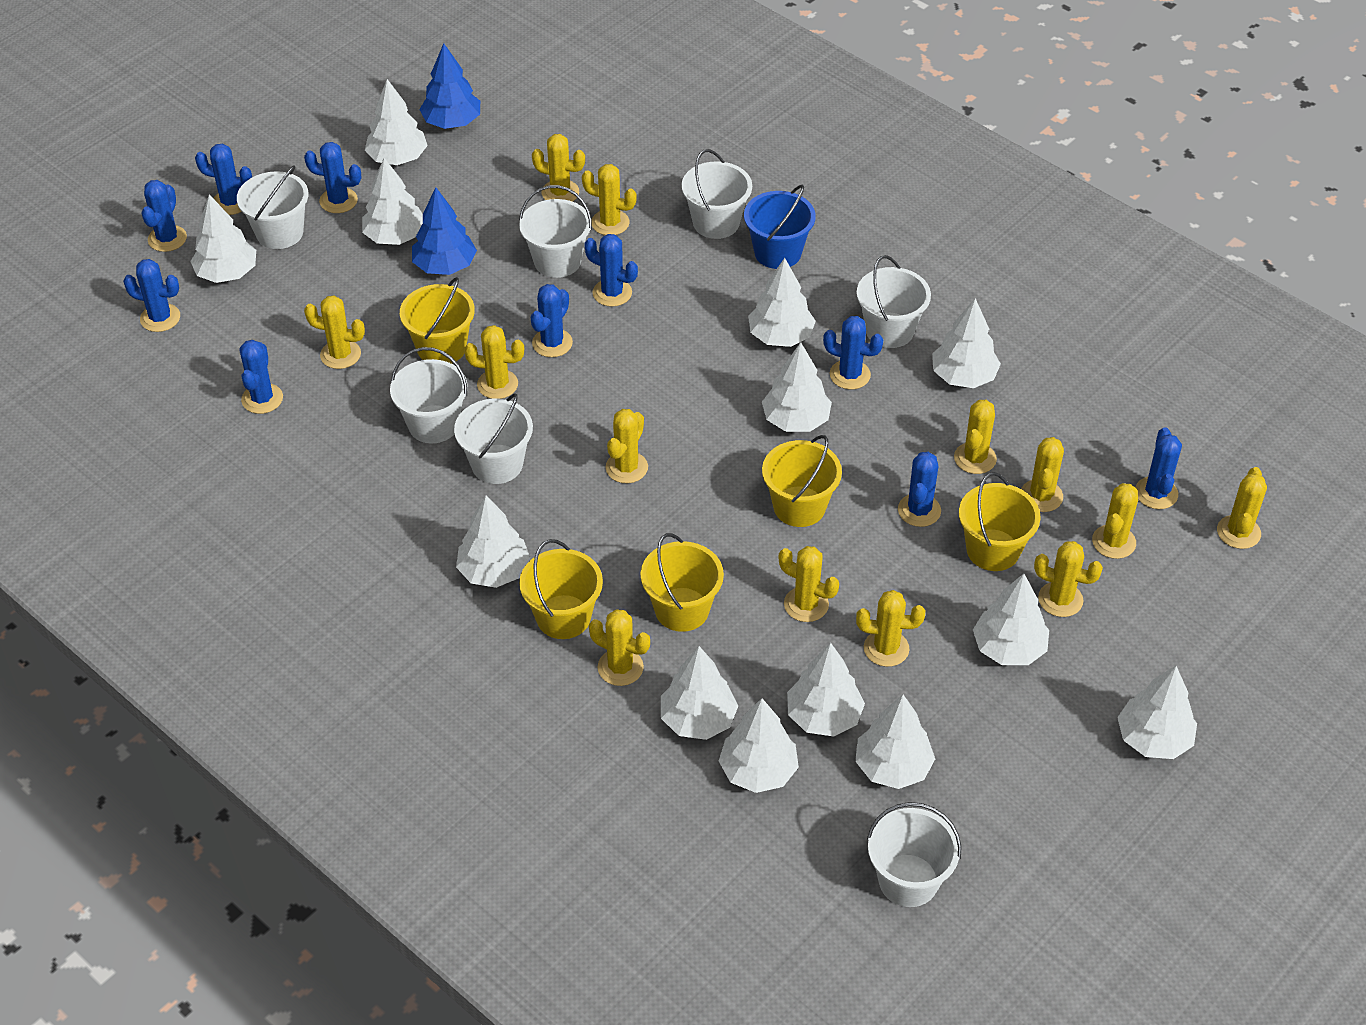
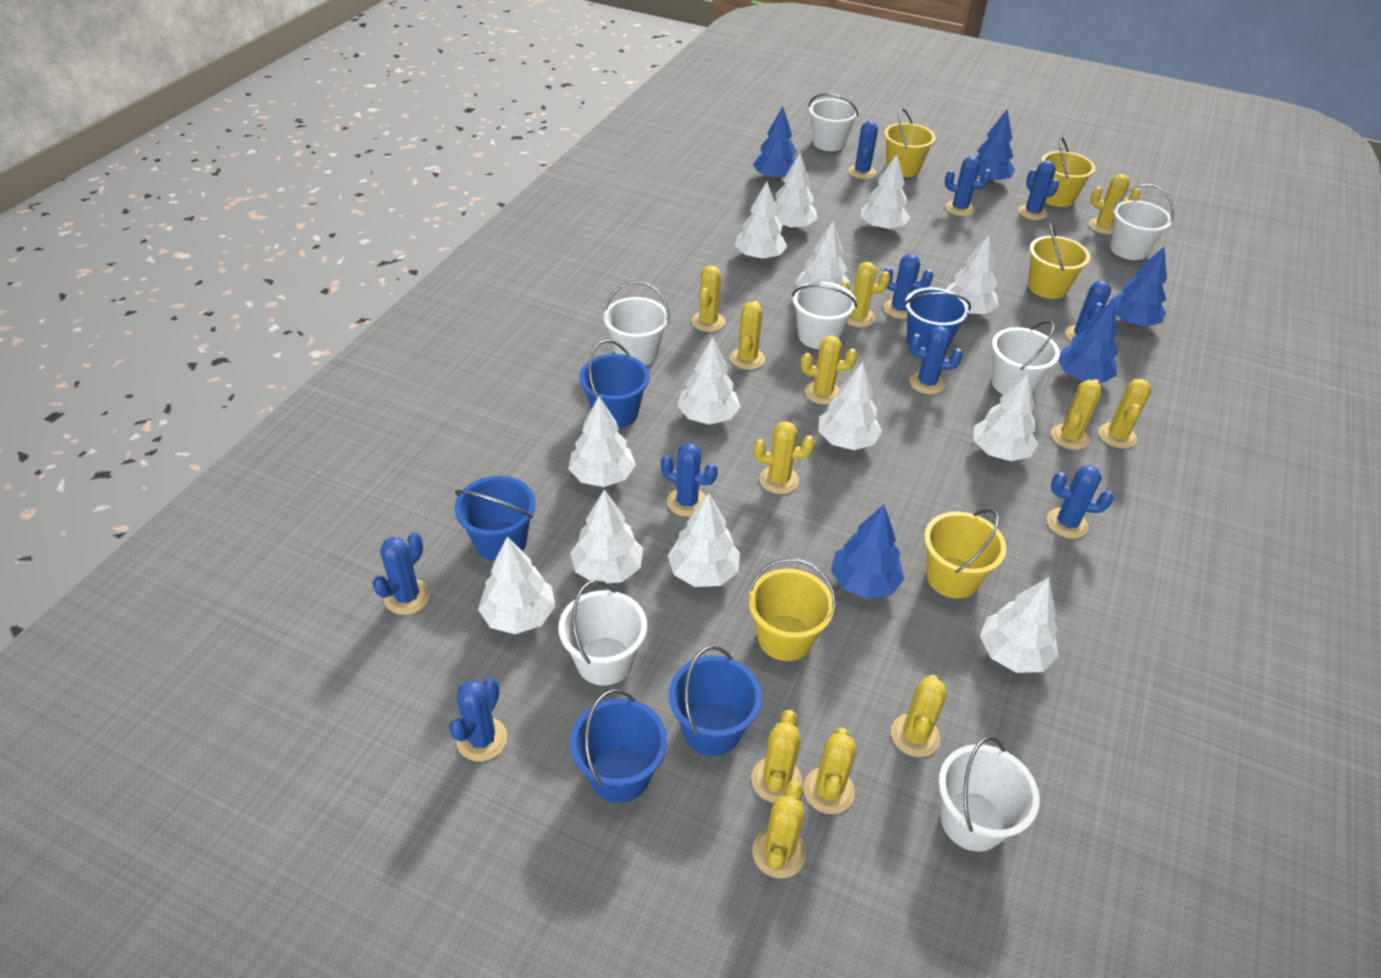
blue bucket: 1 -> 5
blue tree: 2 -> 5
yellow cactus: 13 -> 12

